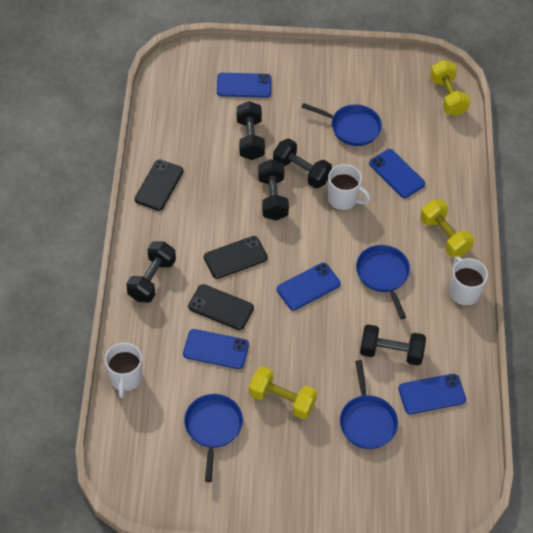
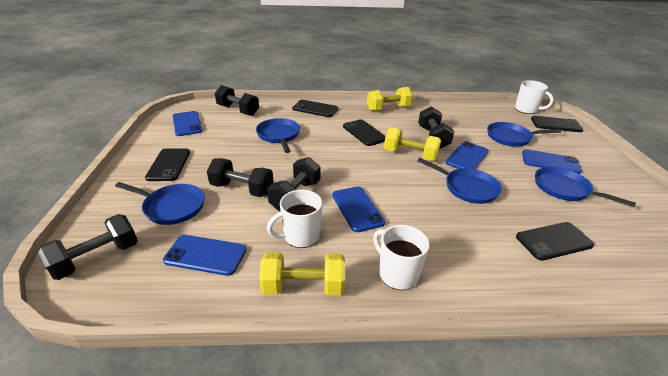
black phone: 3 -> 5
blue pan: 4 -> 5

